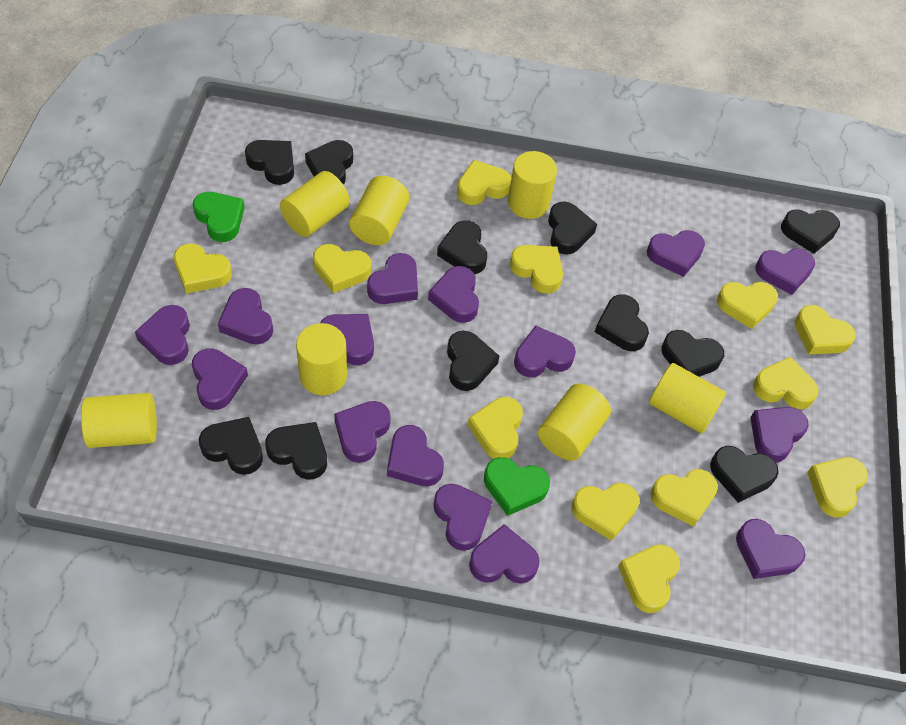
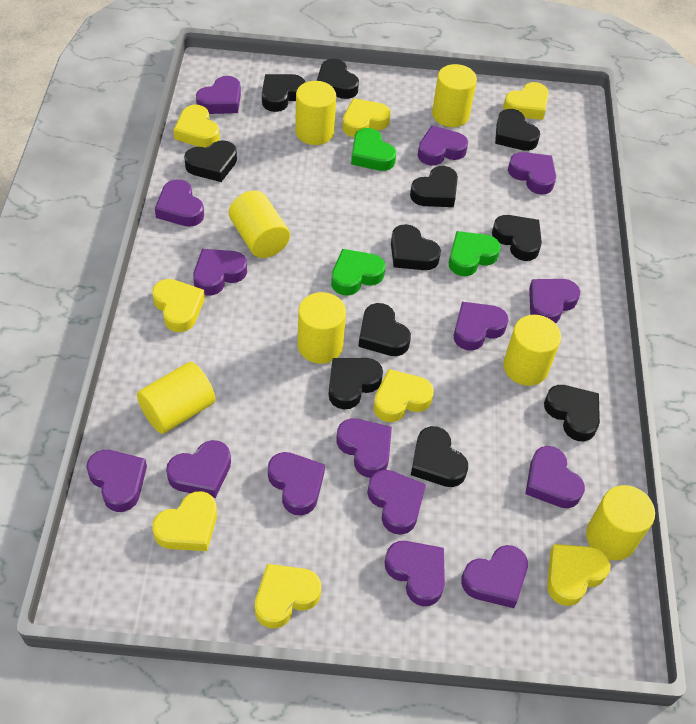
green heart: 2 -> 3
yellow heart: 12 -> 8

